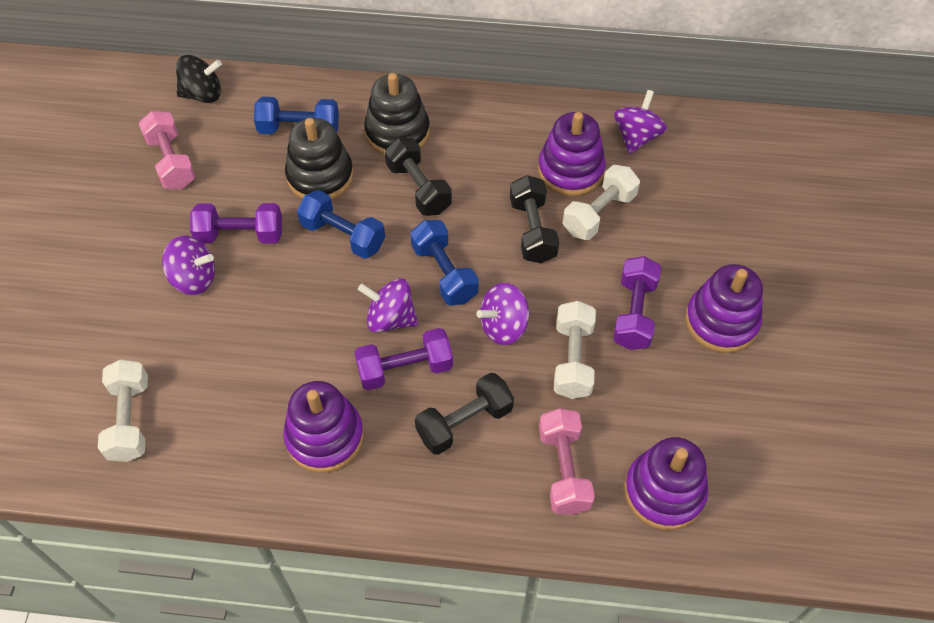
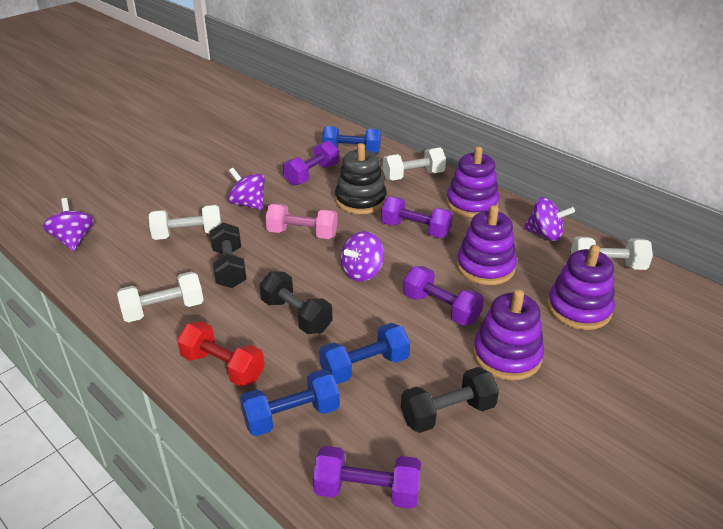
black spinning top: 1 -> 0
black stacking toy: 2 -> 1
pink dumbbell: 2 -> 1
purple dumbbell: 3 -> 4
red dumbbell: 0 -> 1
white dumbbell: 3 -> 4

